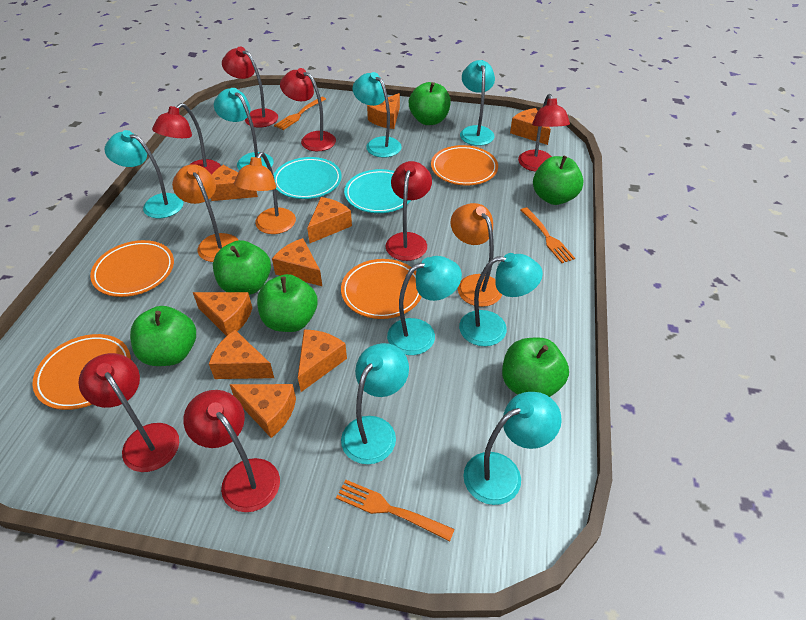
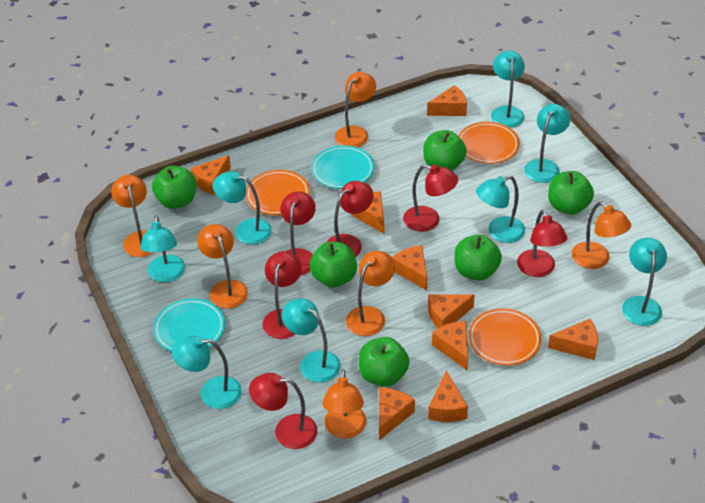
orange fork: 3 -> 0
orange lamp: 3 -> 6
orange plate: 4 -> 3
red lamp: 7 -> 6

